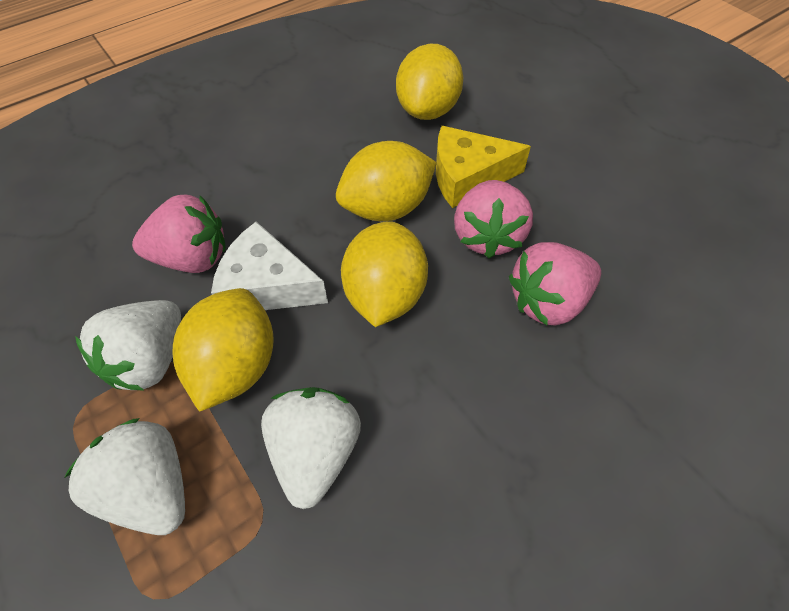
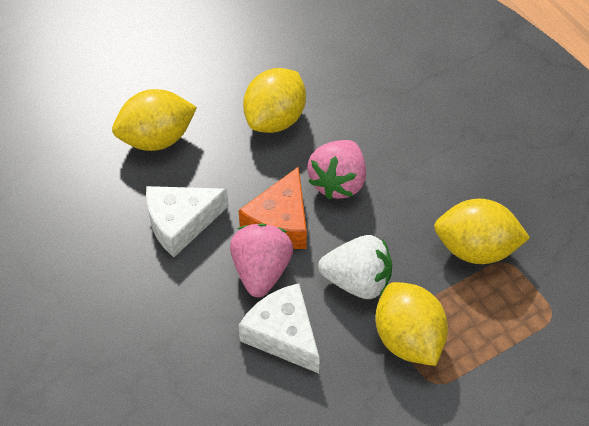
orange cheese: 0 -> 1
pink strawberry: 3 -> 2
white cheese: 1 -> 2
white strawberry: 3 -> 1
yellow cheese: 1 -> 0

